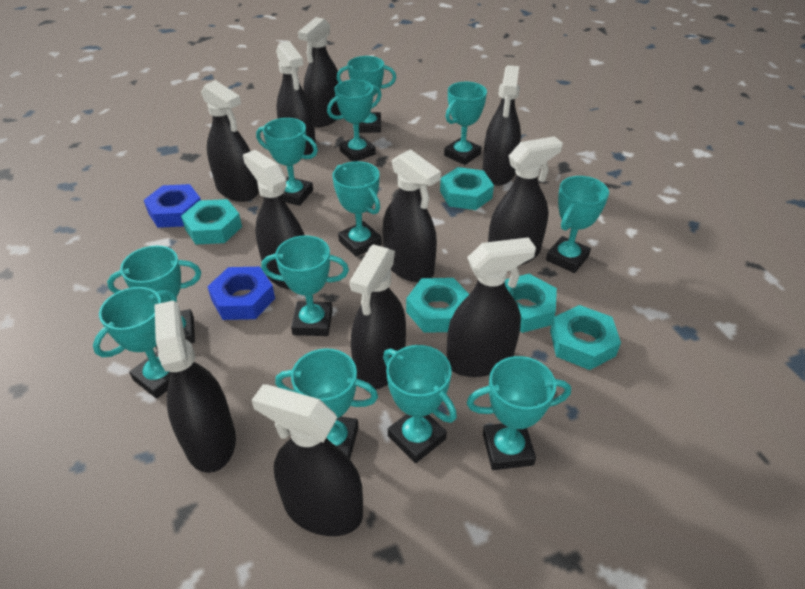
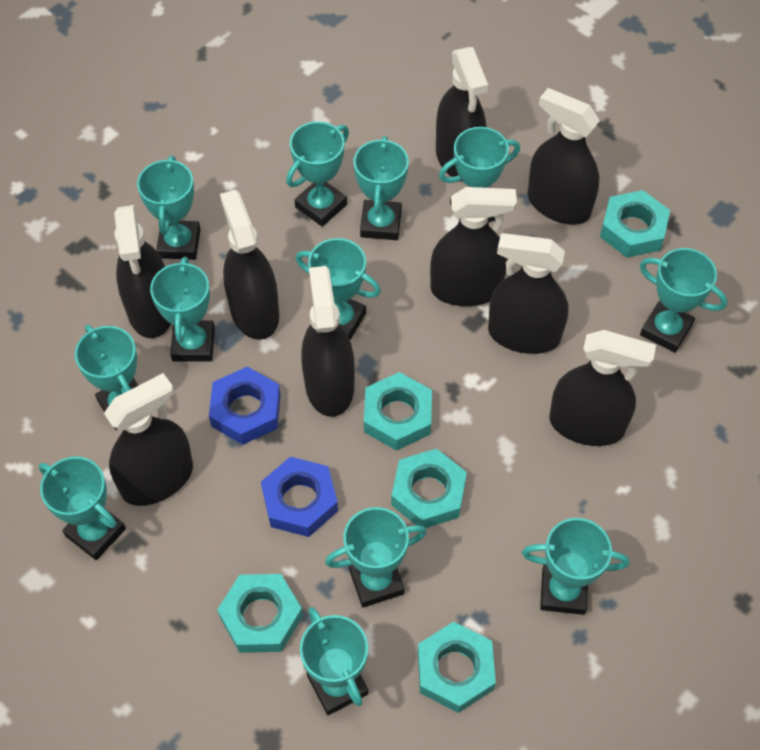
black spray bottle: 11 -> 9

